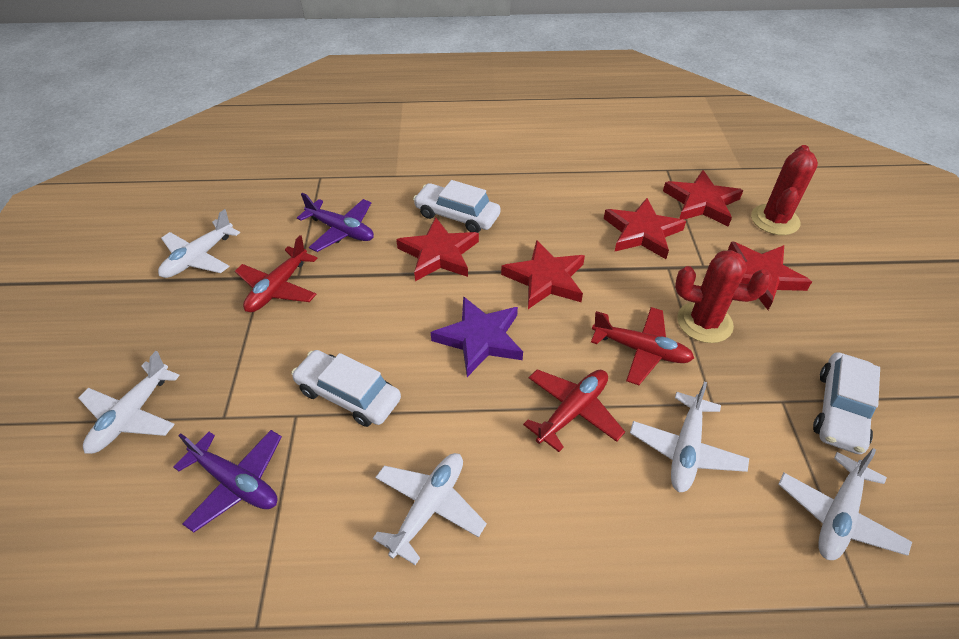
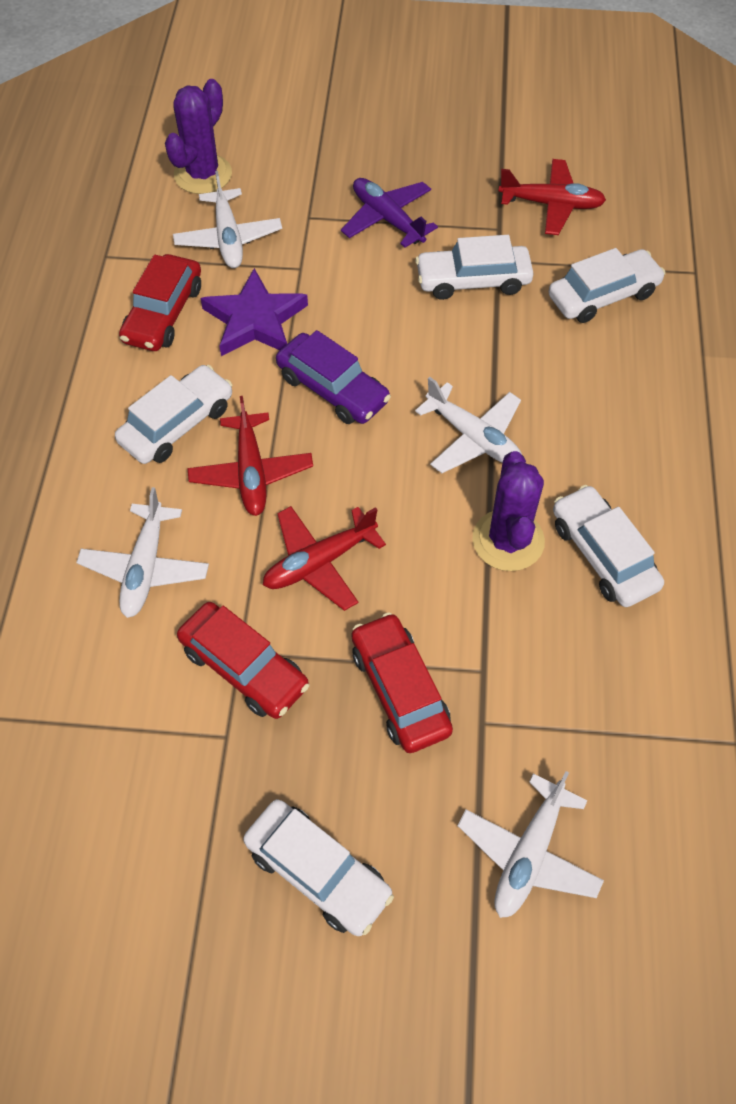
purple cactus: 0 -> 2
purple car: 0 -> 1
purple plane: 2 -> 1
red cactus: 2 -> 0
red car: 0 -> 3
red star: 5 -> 0
white car: 3 -> 5
white plane: 5 -> 4

